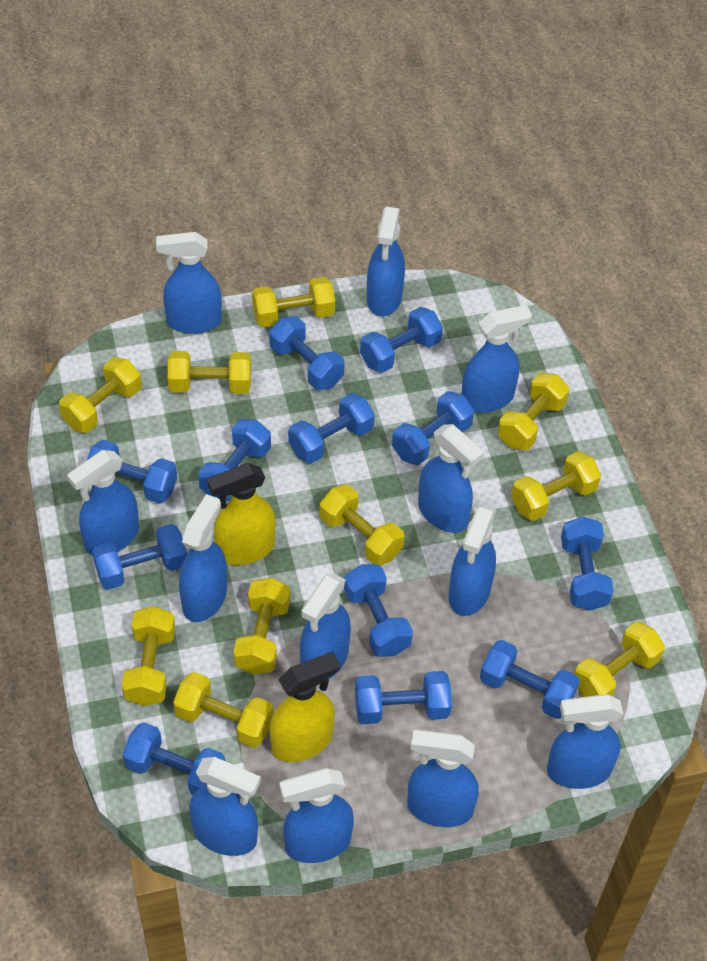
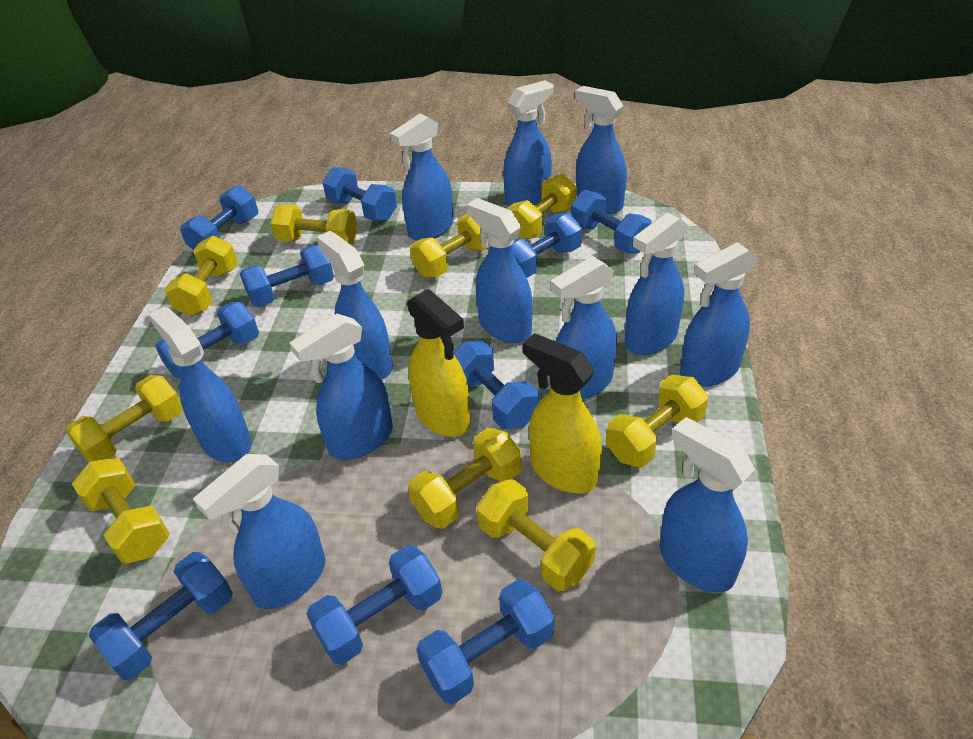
blue dumbbell: 12 -> 10
yellow dumbbell: 10 -> 9

